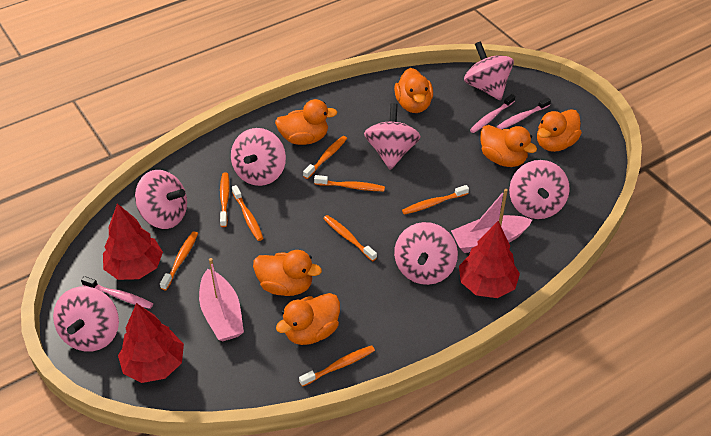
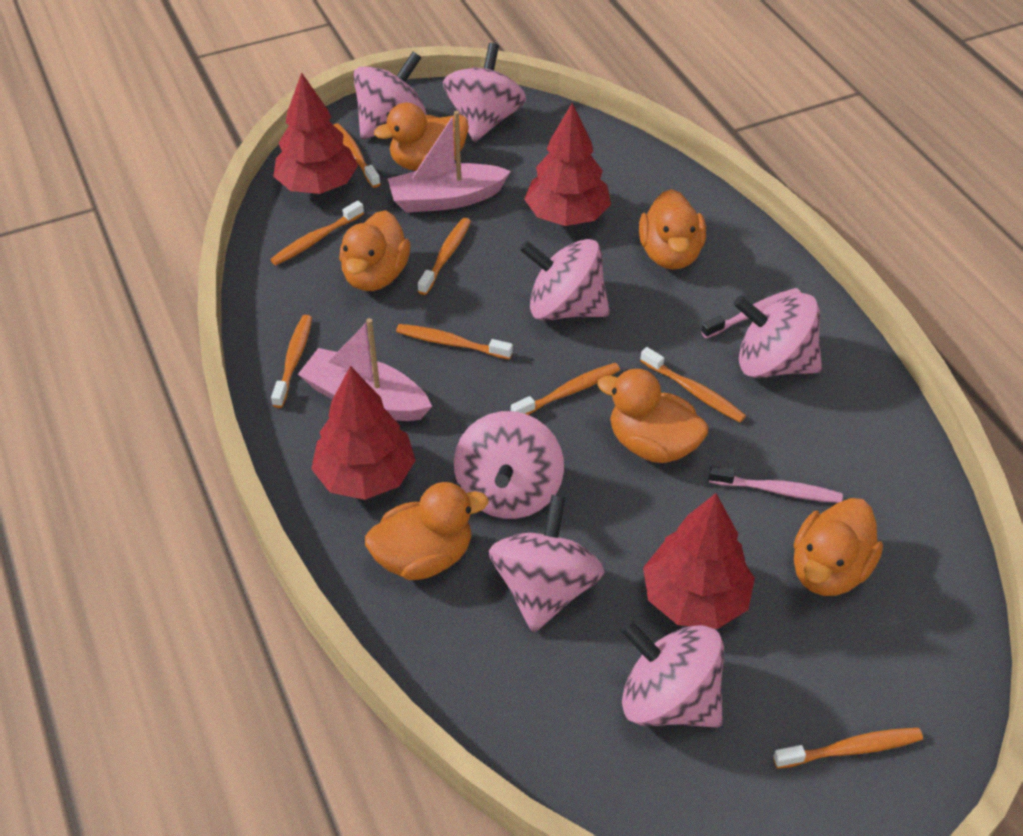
pink toothbrush: 3 -> 2
red tree: 3 -> 4

